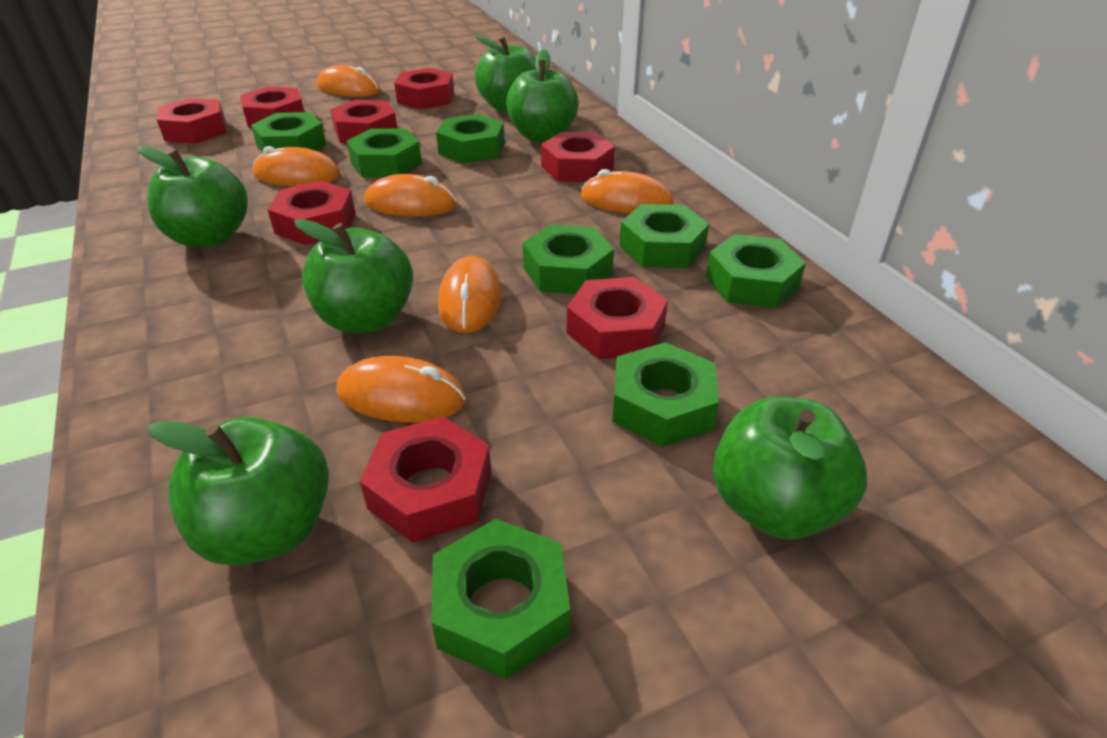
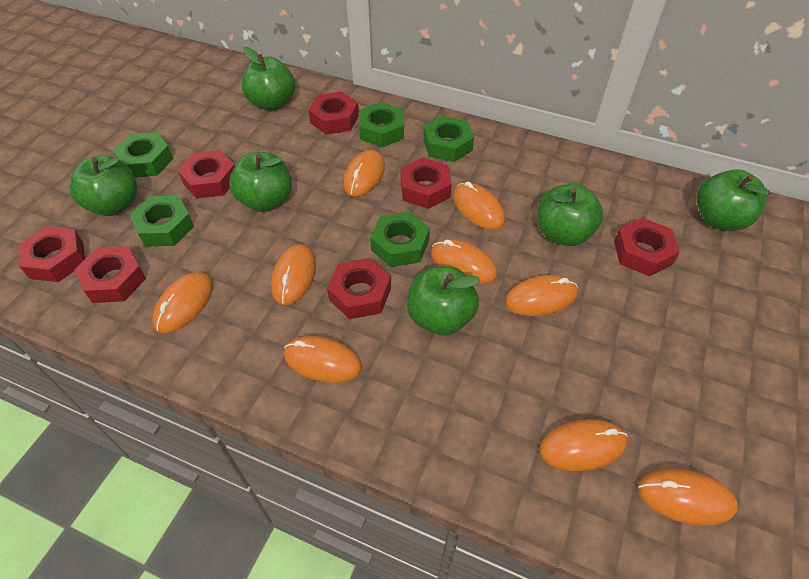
green nut: 8 -> 5
orange mouse: 6 -> 9
red nut: 8 -> 7

